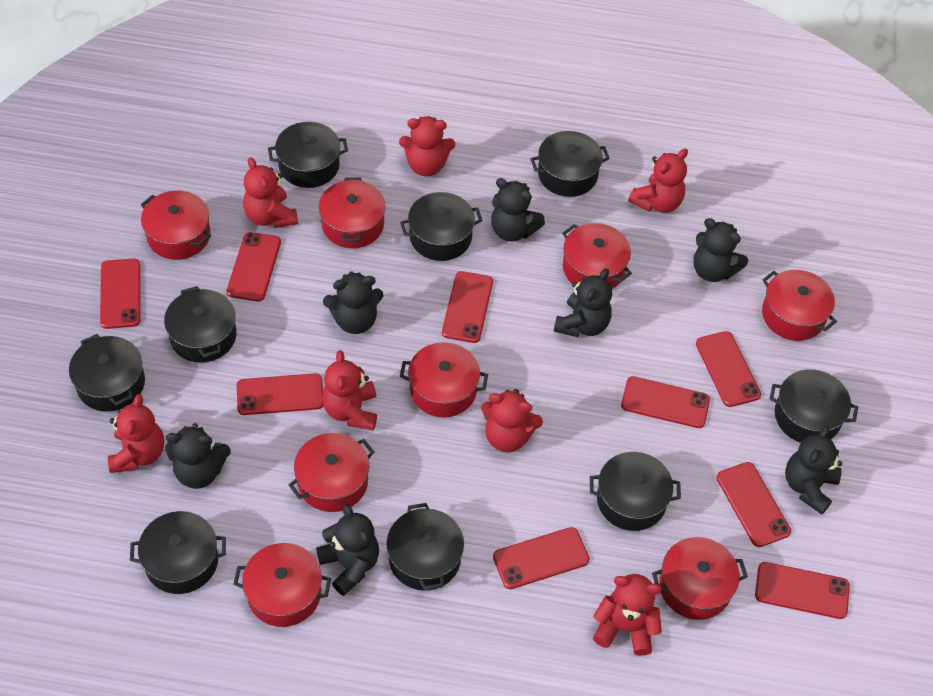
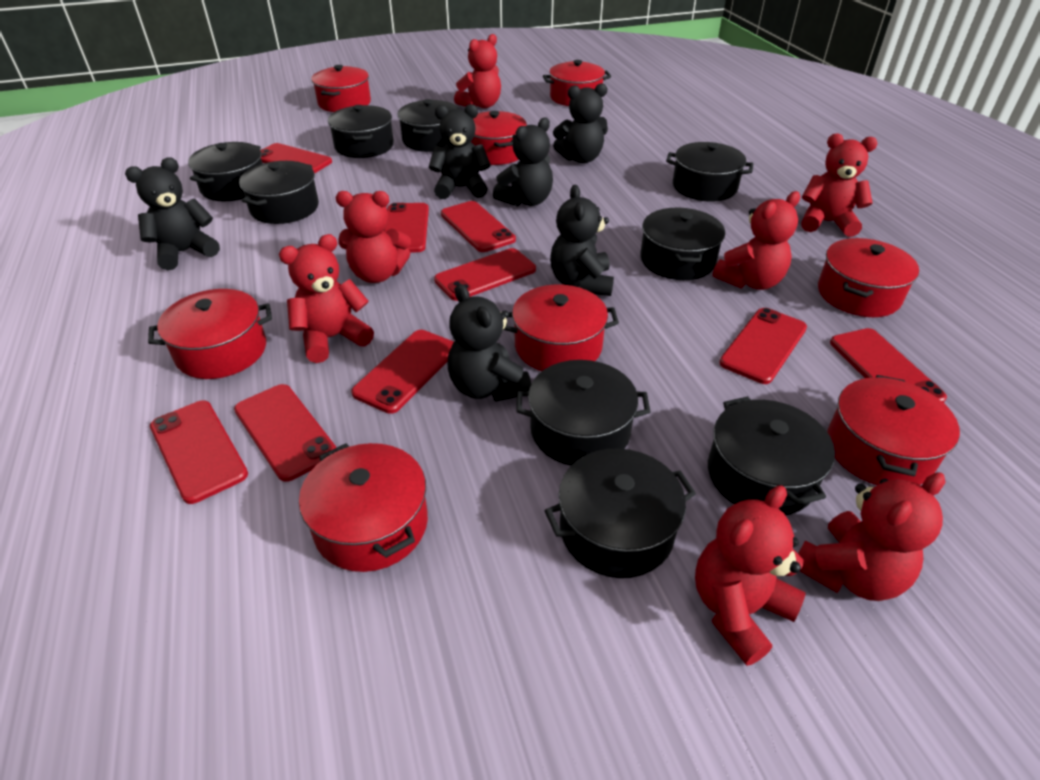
black teddy bear: 7 -> 6

